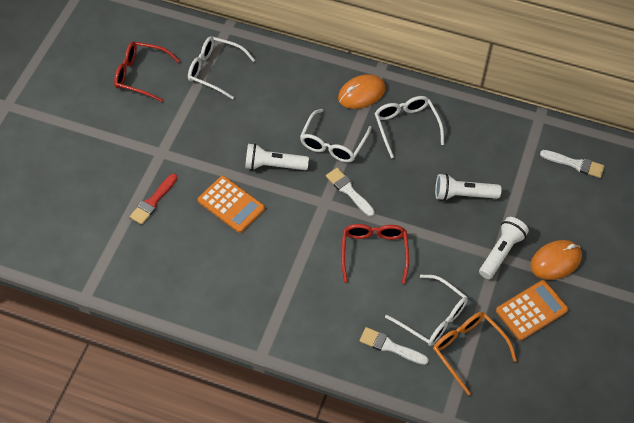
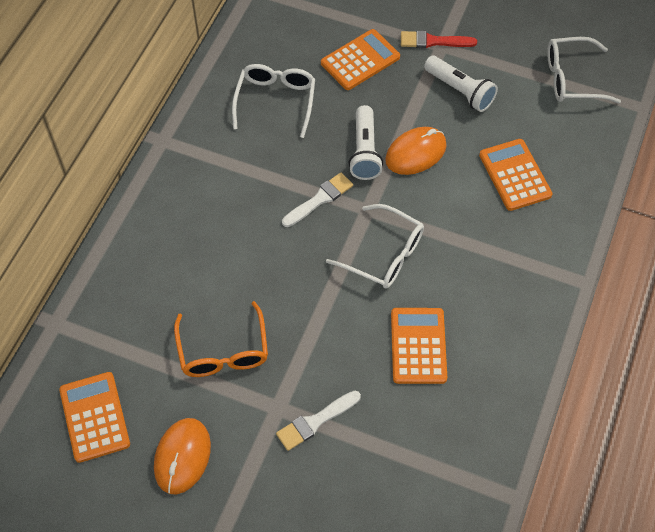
orange calculator: 2 -> 4
red glasses: 2 -> 0
white brush: 3 -> 2
white flashlight: 3 -> 2
white glasses: 4 -> 3

